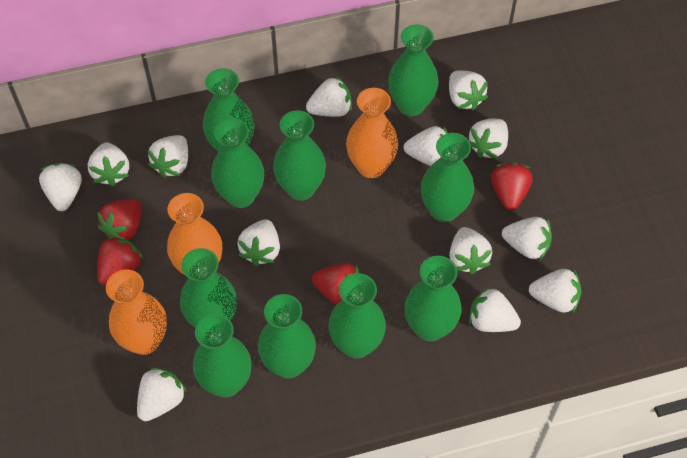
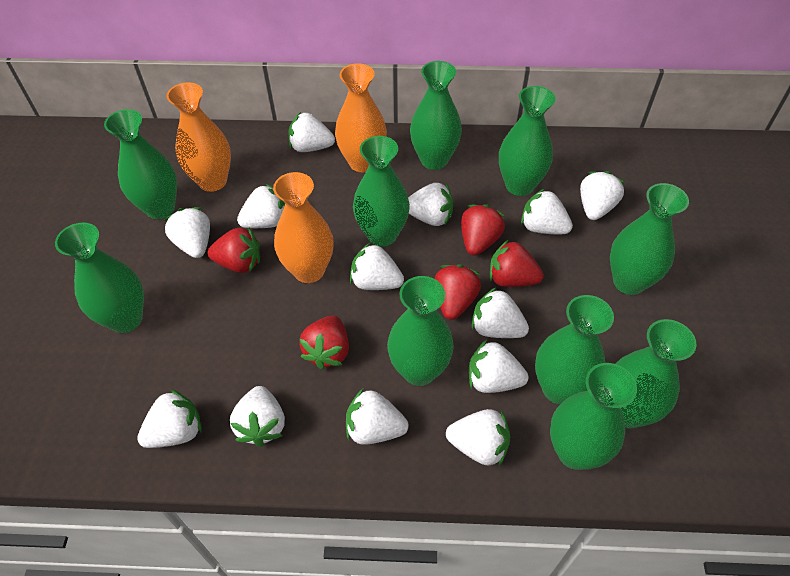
red strawberry: 4 -> 5

